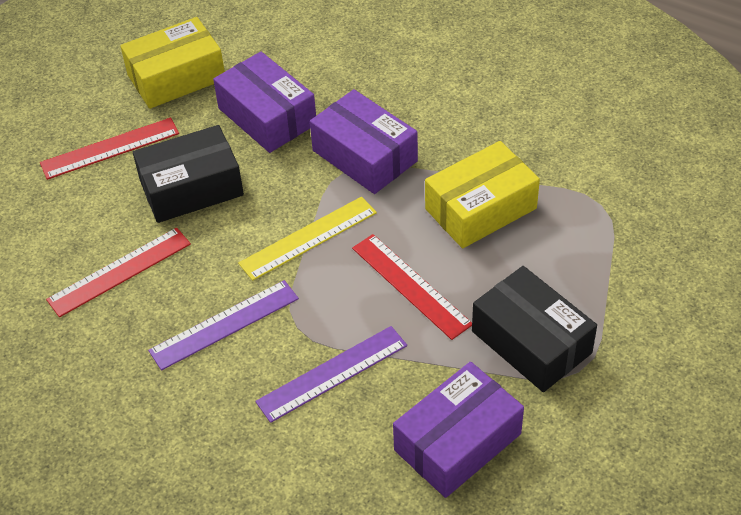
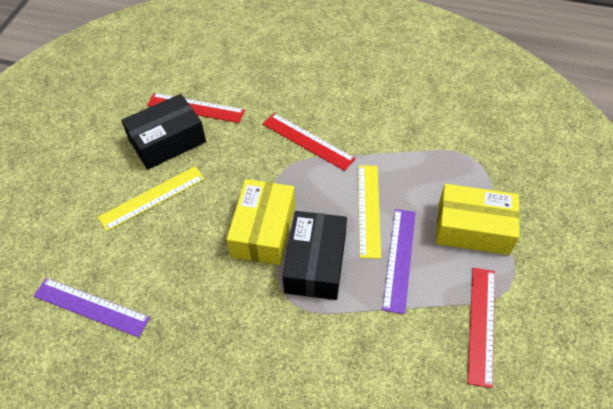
purple box: 3 -> 0
yellow ruler: 1 -> 2

